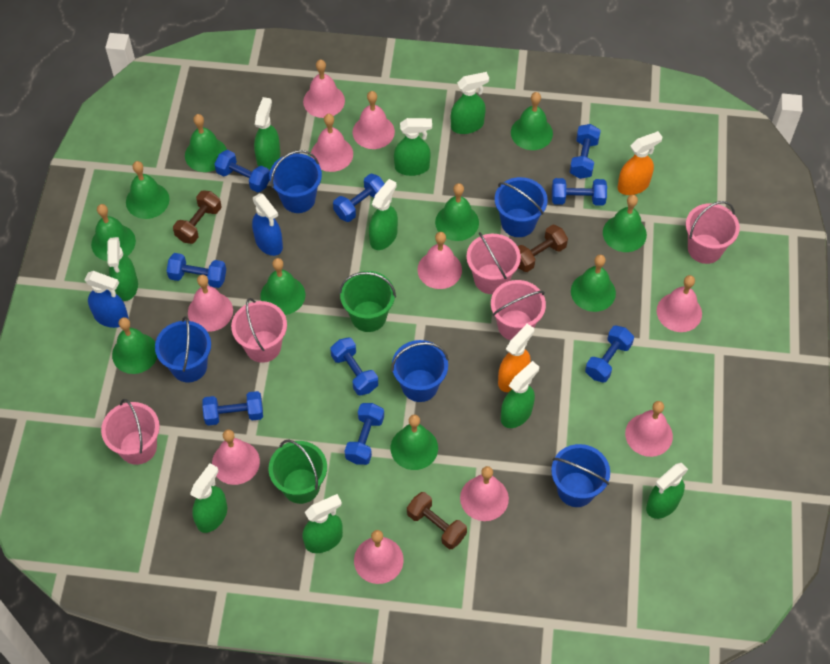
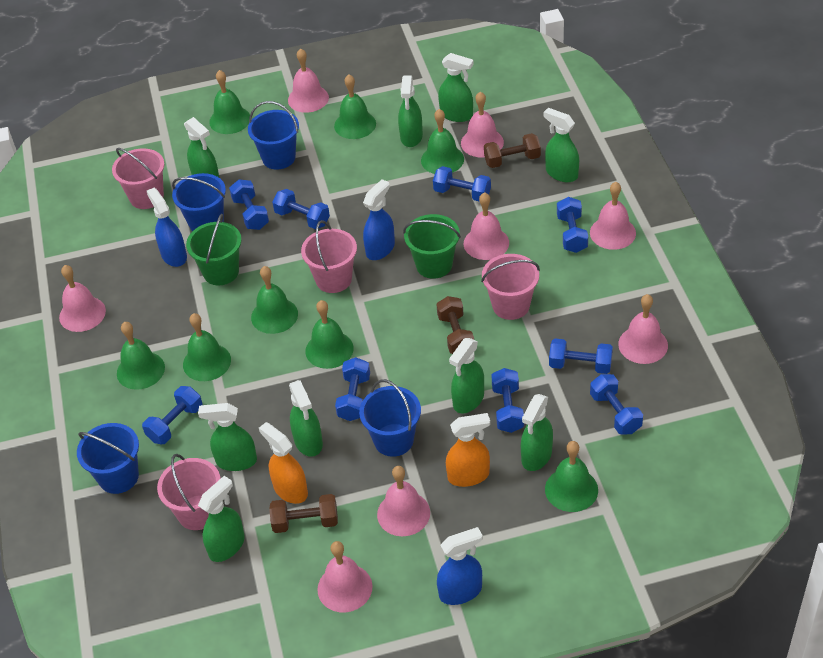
blue bucket: 5 -> 4
blue spray bottle: 2 -> 3
green bell: 10 -> 8
pink bell: 10 -> 8
pink bucket: 5 -> 4

